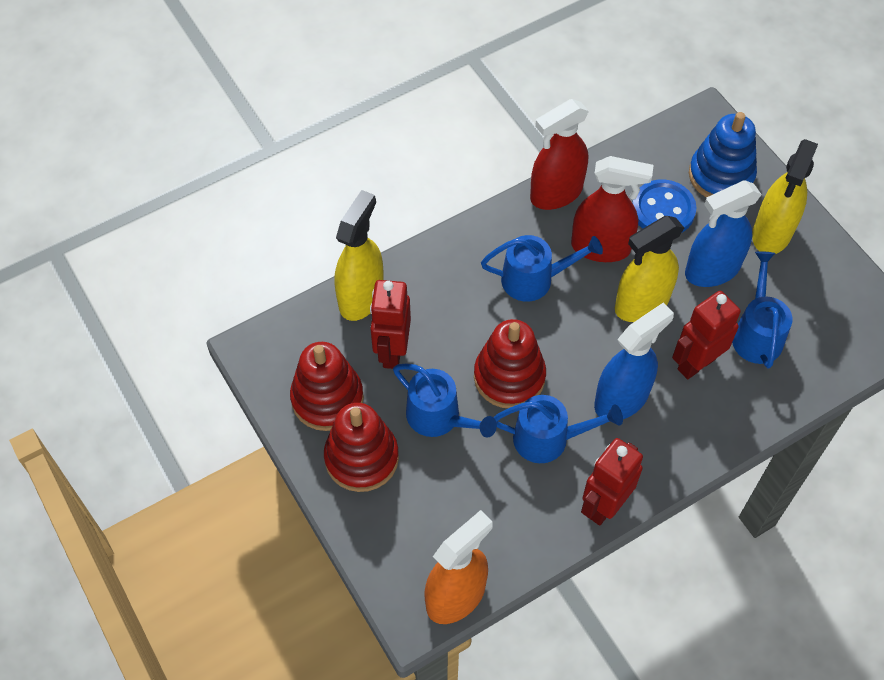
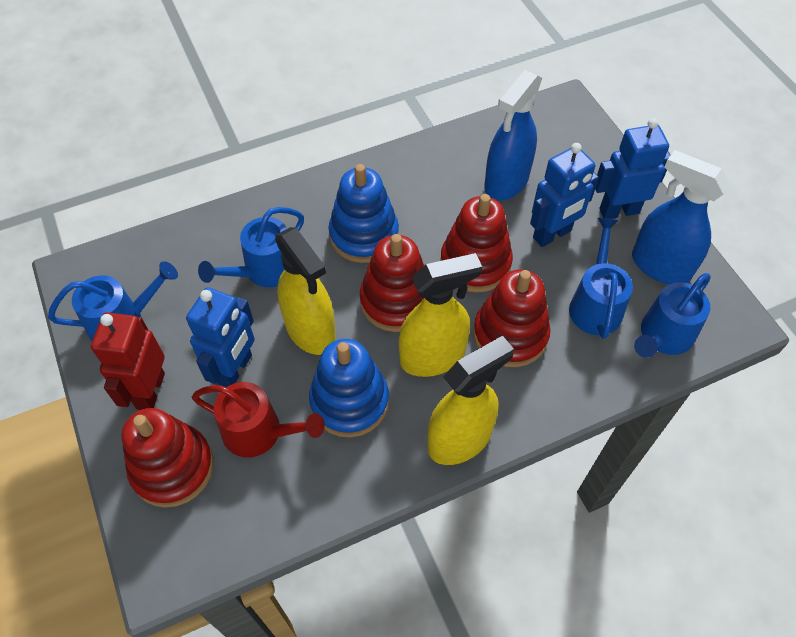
blue button: 1 -> 0
blue robot: 0 -> 3
blue stacking toy: 1 -> 2
orange spray bottle: 1 -> 0
red robot: 3 -> 1
red spray bottle: 2 -> 0
red stacking toy: 3 -> 4
red watering can: 0 -> 1

